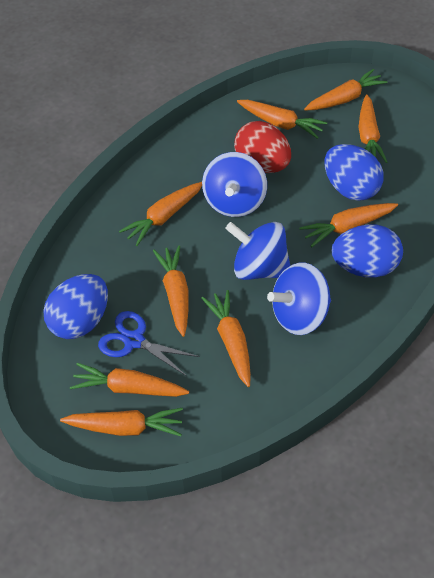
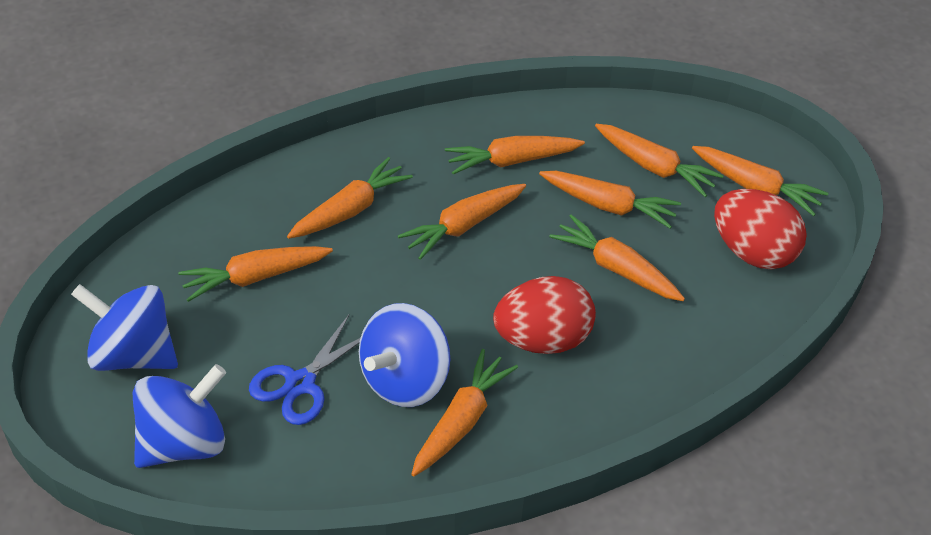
blue egg: 3 -> 0
red egg: 1 -> 2

